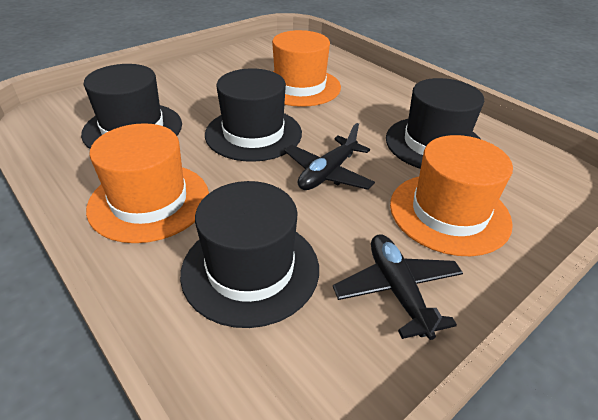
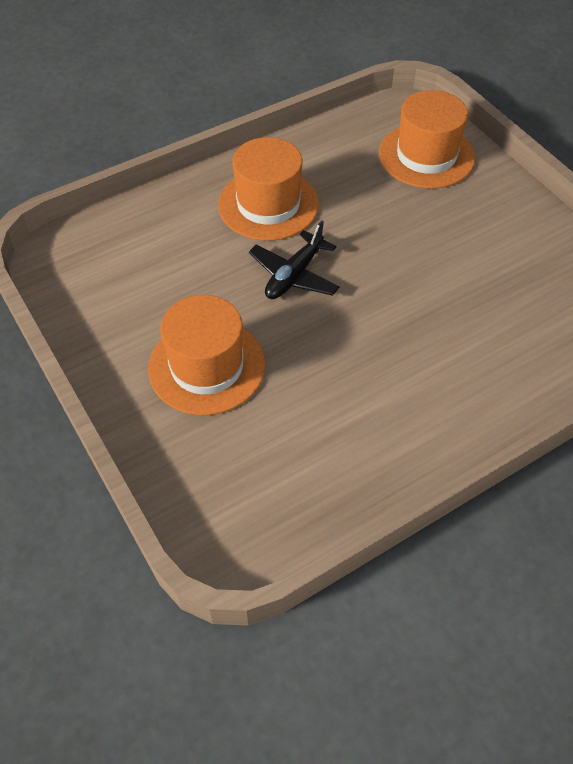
black hat: 4 -> 0
black plane: 2 -> 1

